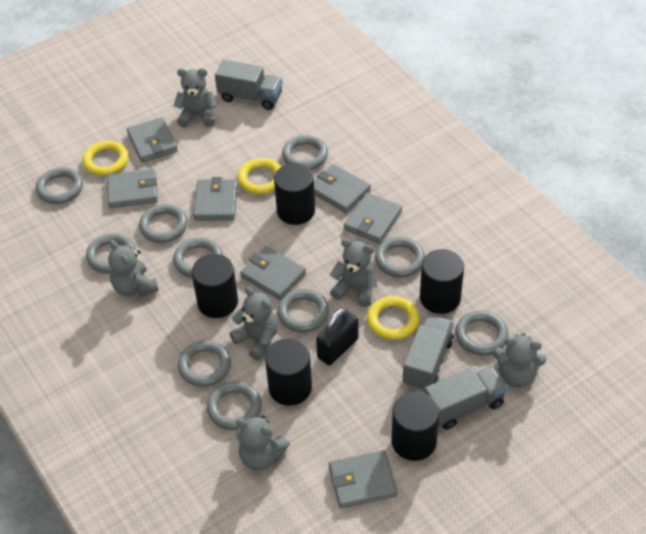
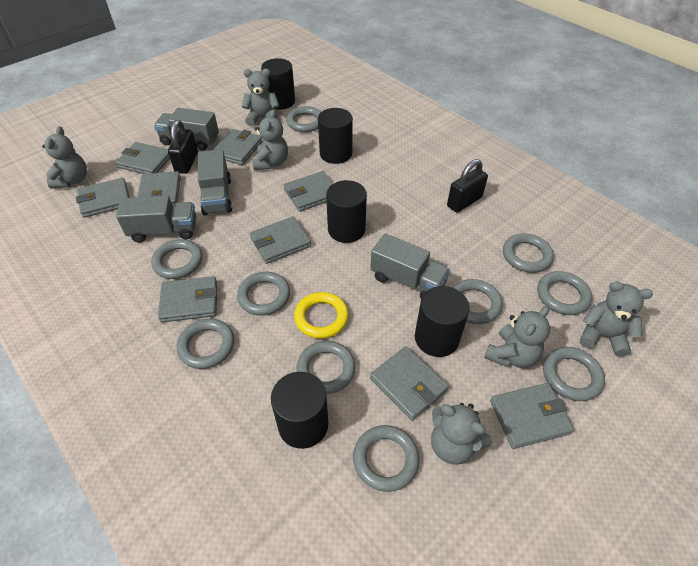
black padlock: 1 -> 2
grey truck: 3 -> 4
grey wallet: 7 -> 9
yellow ring: 3 -> 1

